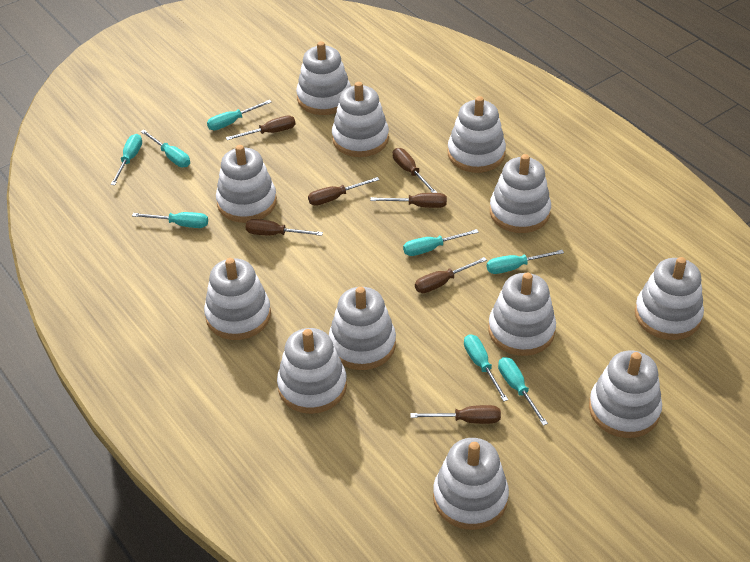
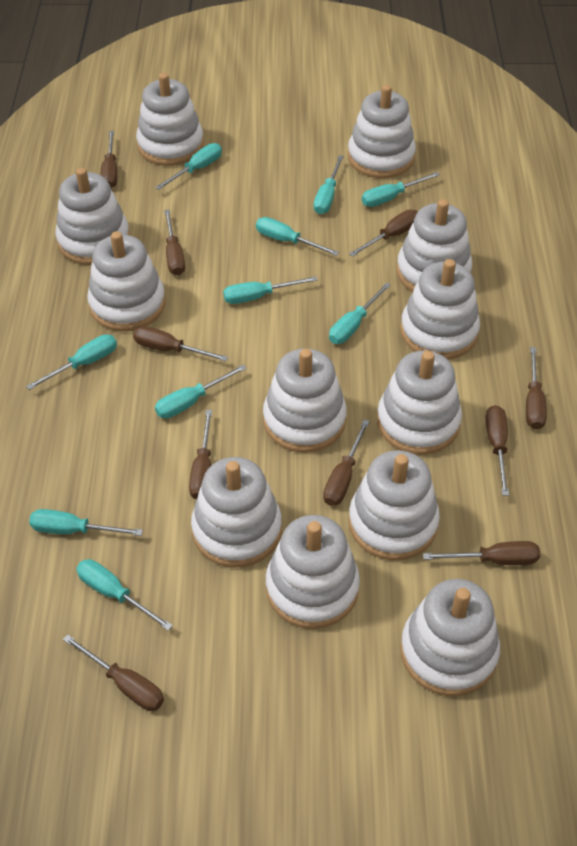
brown screwdriver: 7 -> 10
turquoise screwdriver: 8 -> 10

